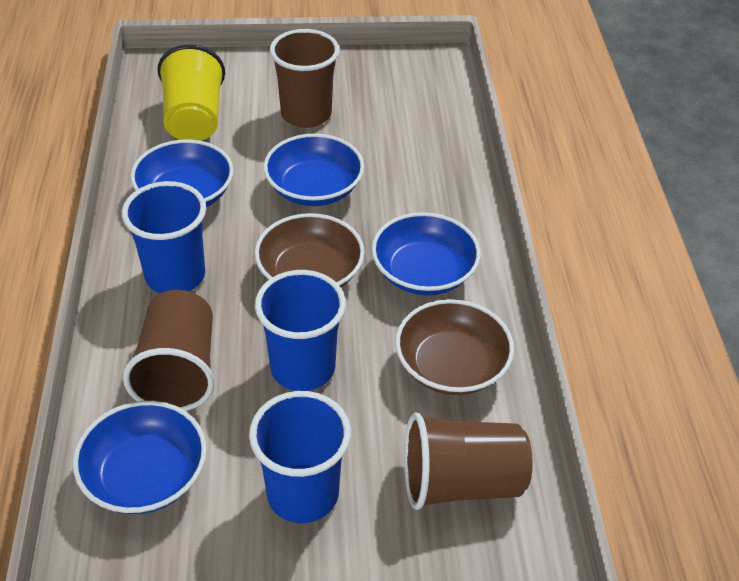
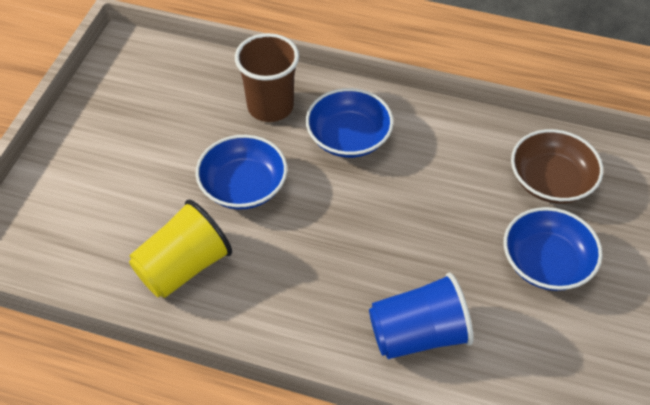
blue bowl: 4 -> 3
blue cup: 3 -> 1
brown bowl: 2 -> 1
brown cup: 3 -> 1

